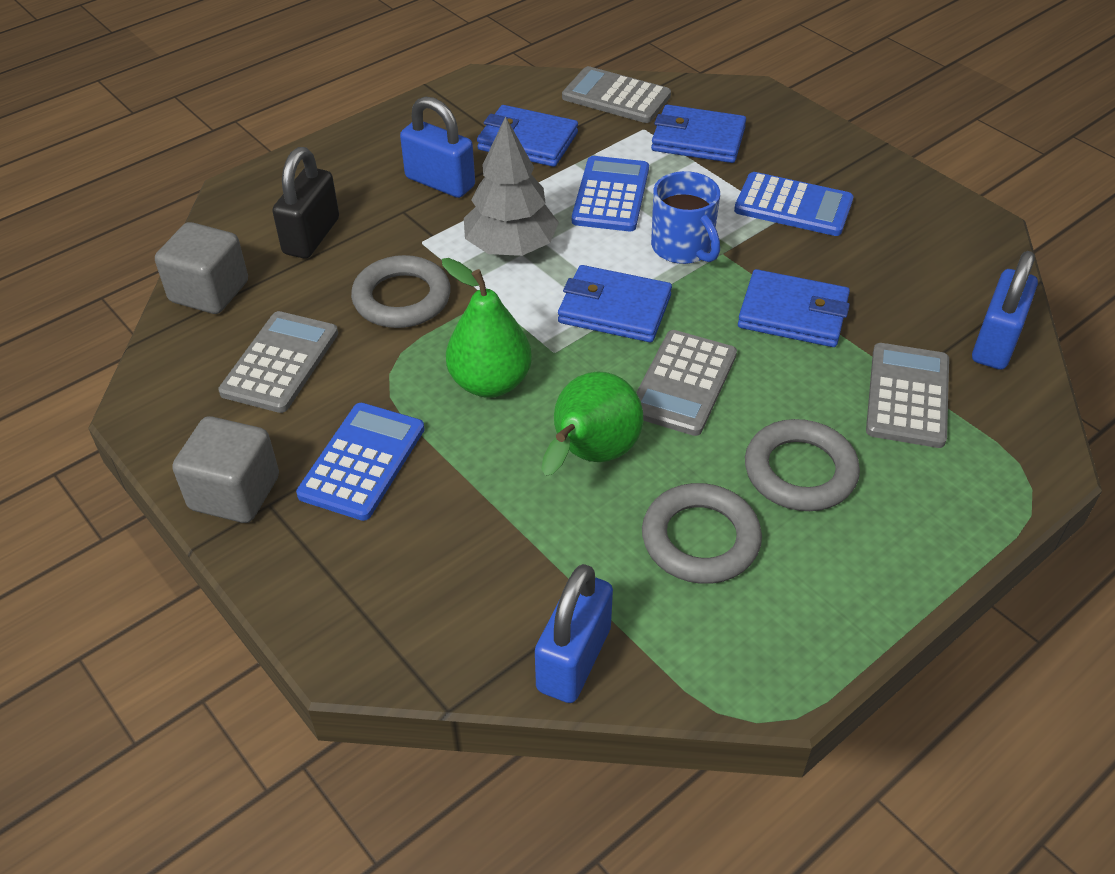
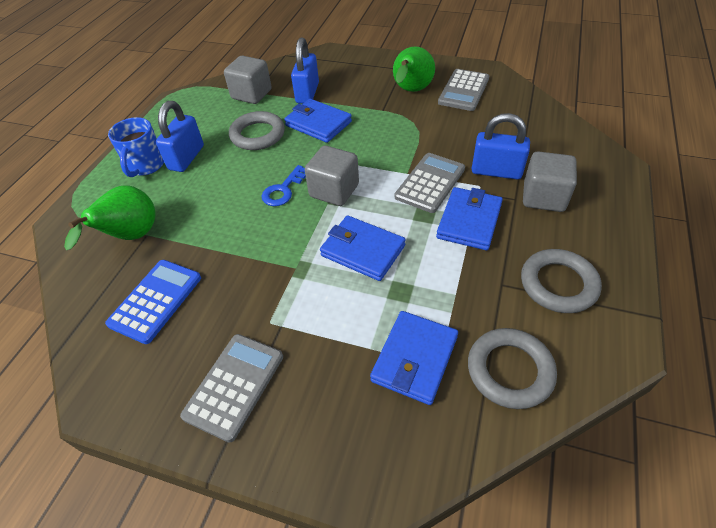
black padlock: 1 -> 0
blue calculator: 3 -> 1
blue key: 0 -> 1
grey calculator: 4 -> 3
grey cube: 2 -> 3
grey tree: 1 -> 0

